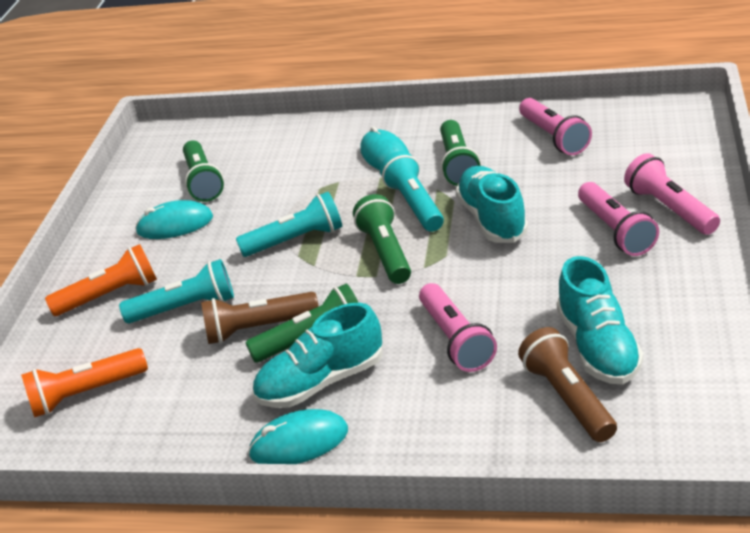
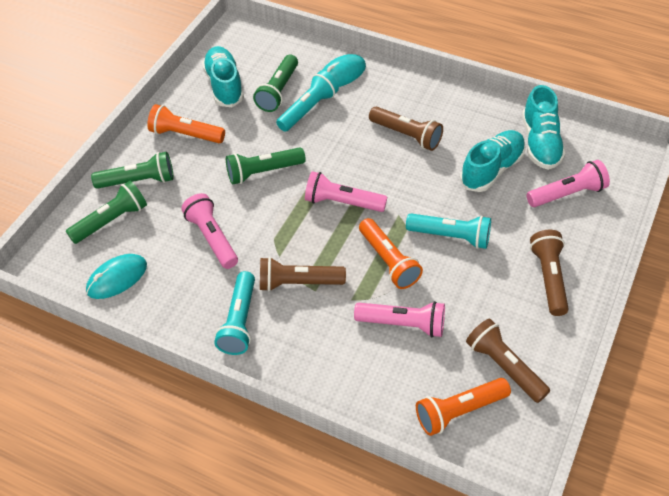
brown flashlight: 2 -> 4
orange flashlight: 2 -> 3
turquoise mouse: 3 -> 2

